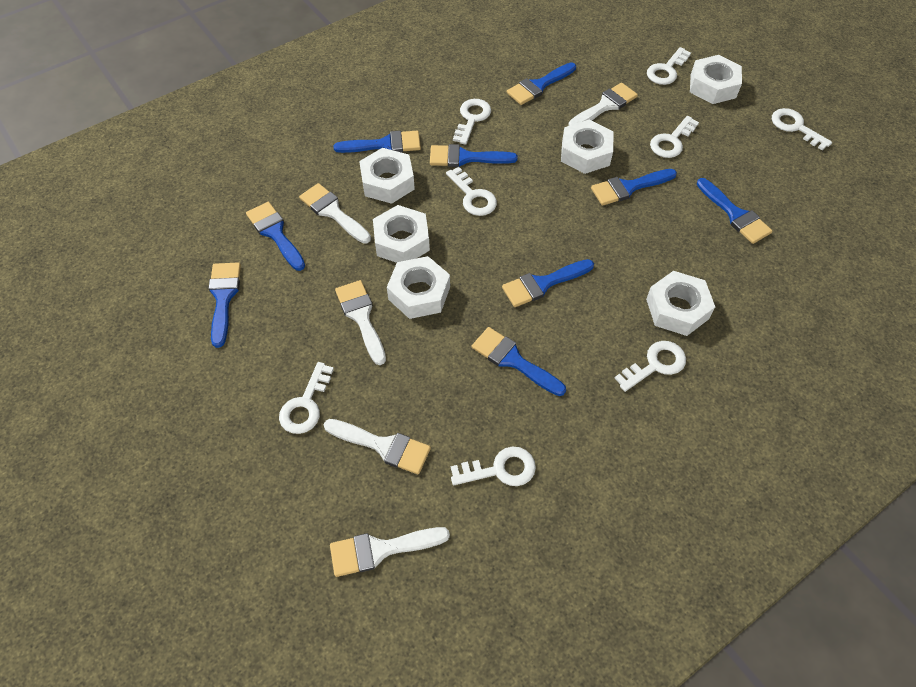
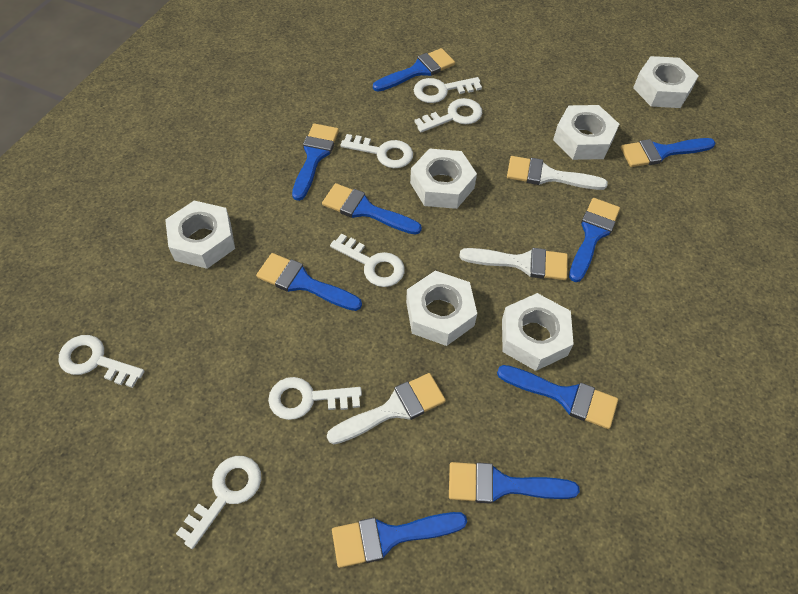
white brush: 5 -> 3
white key: 8 -> 7

